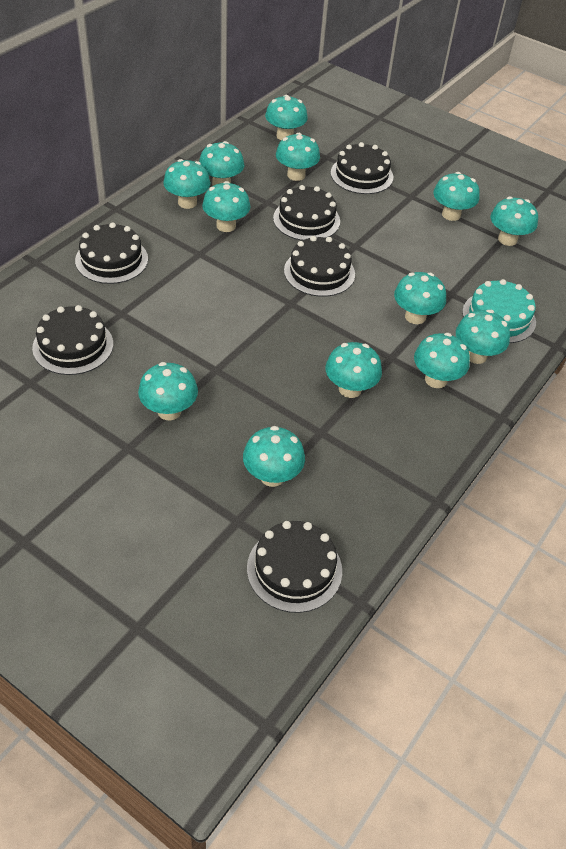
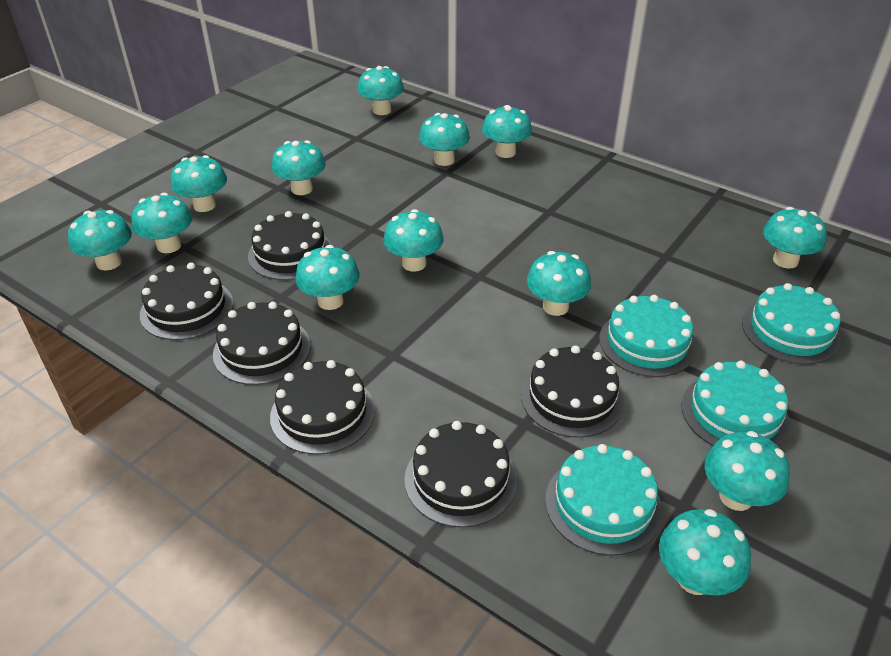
turquoise cake: 1 -> 4

